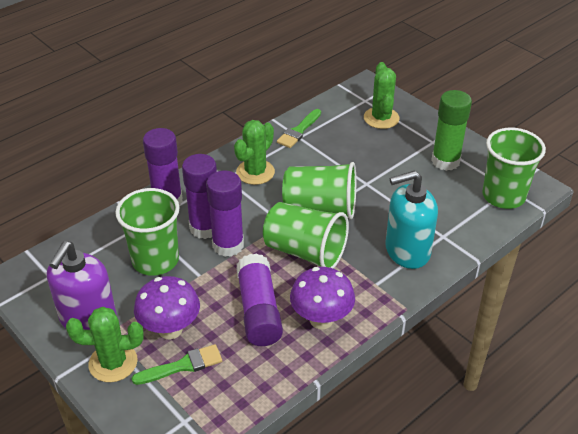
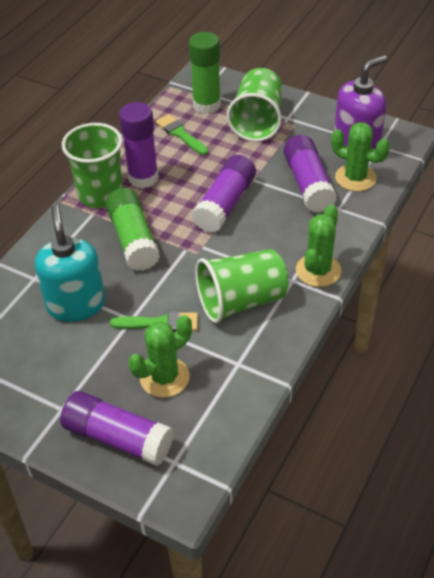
green cup: 4 -> 3
green glue stick: 1 -> 2
purple mushroom: 2 -> 0

